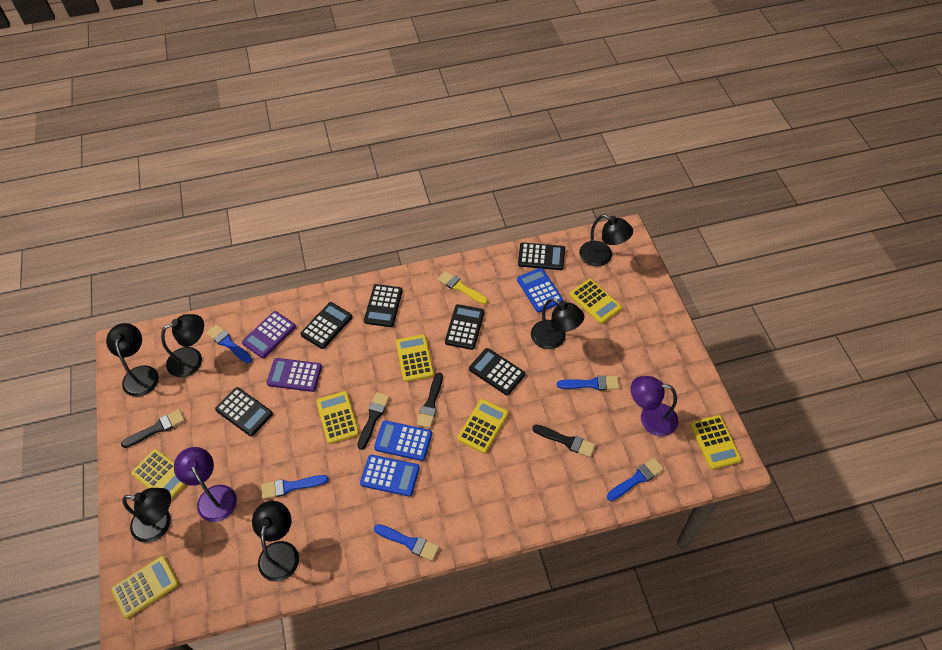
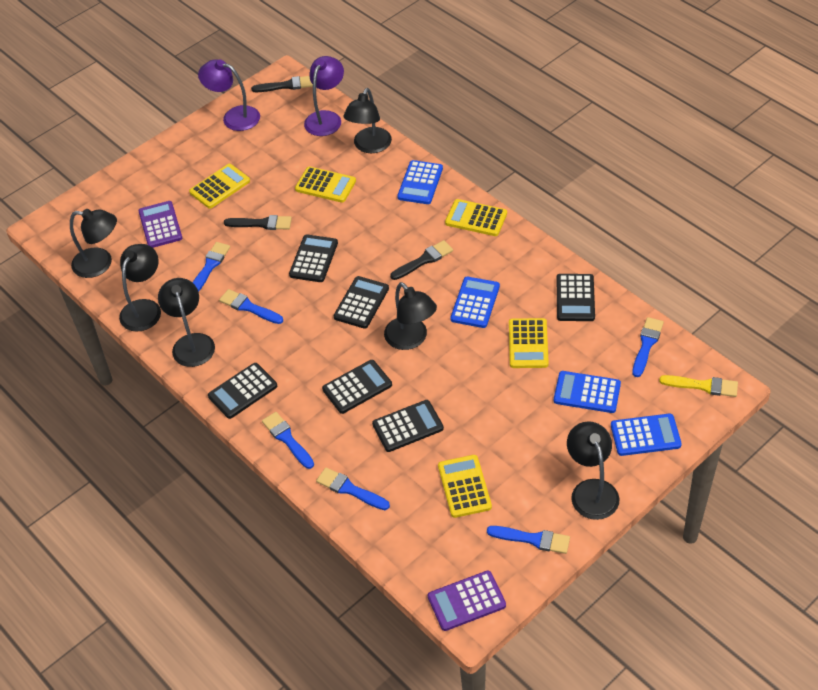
black brush: 4 -> 3
blue brush: 5 -> 6
blue calculator: 3 -> 4
yellow calculator: 7 -> 5

